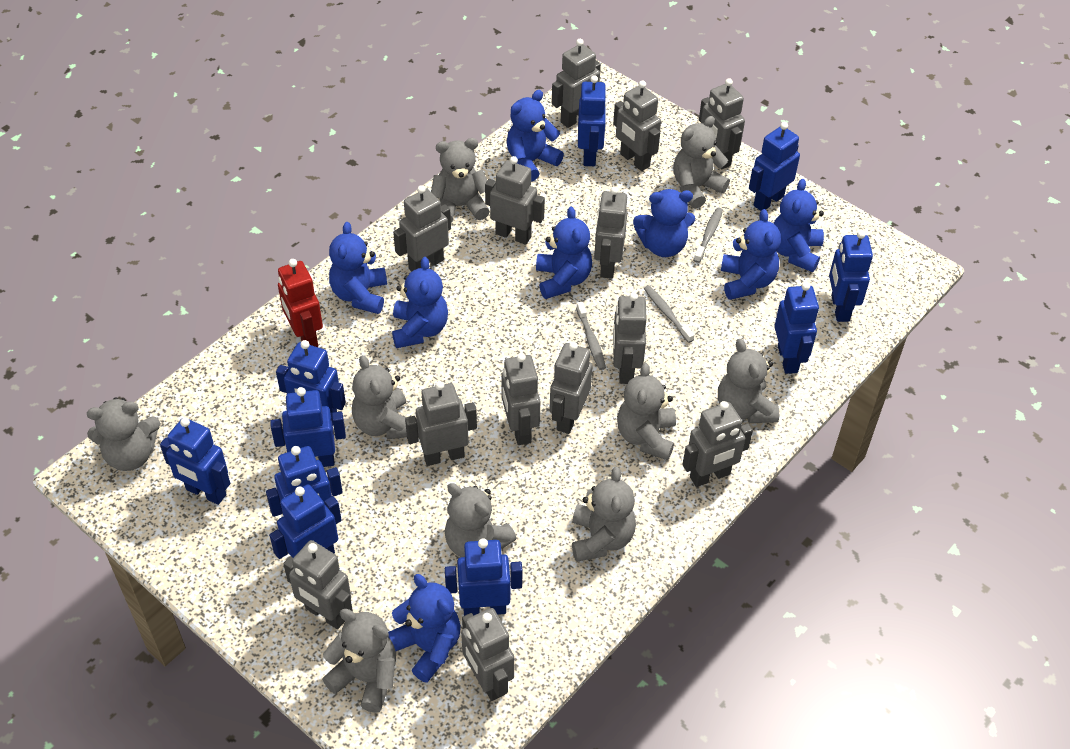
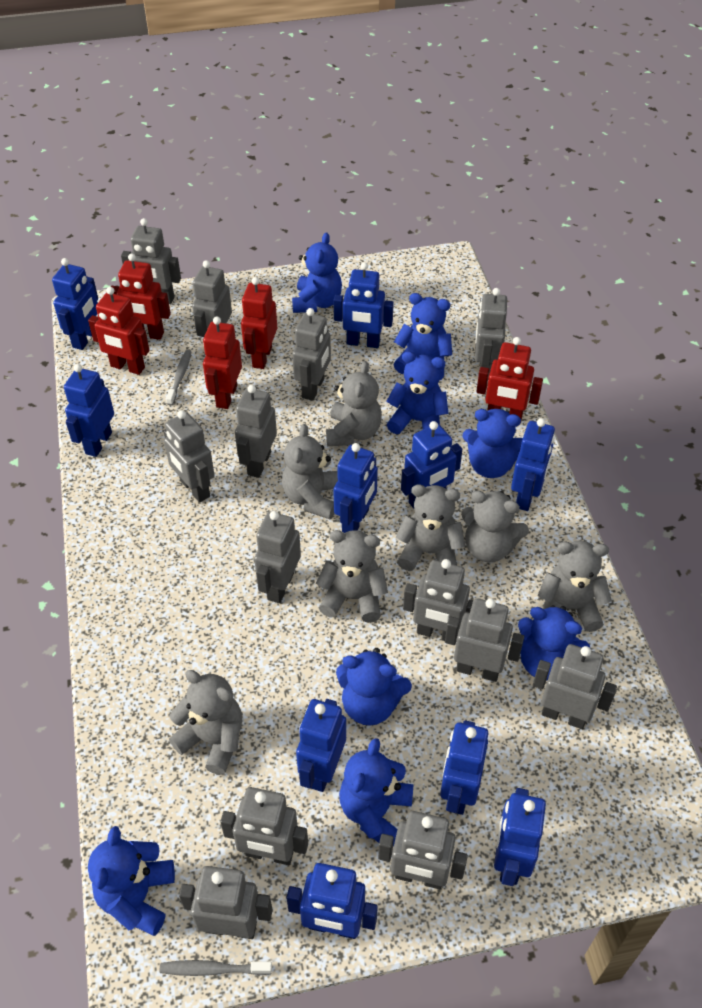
grey teddy bear: 9 -> 7
grey toothbrush: 3 -> 2
red robot: 1 -> 5

